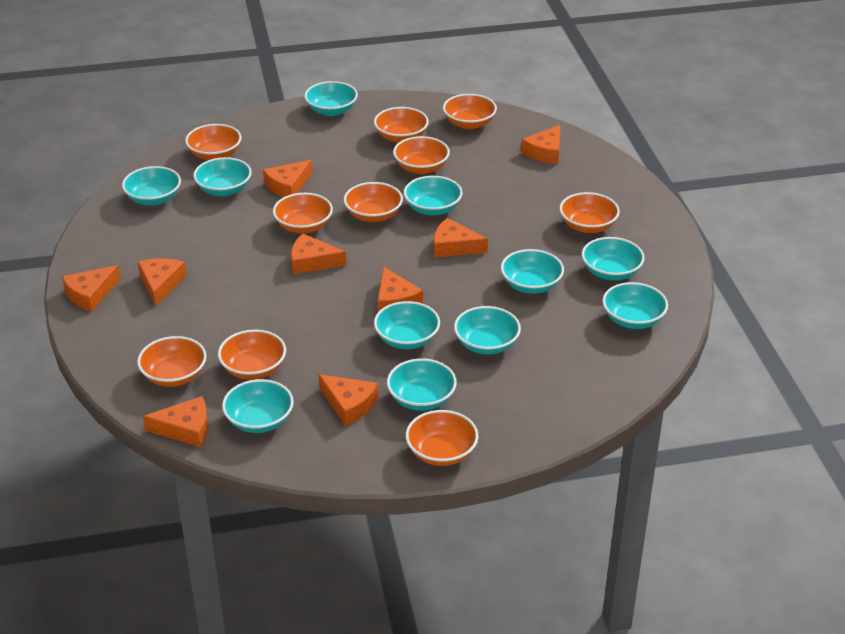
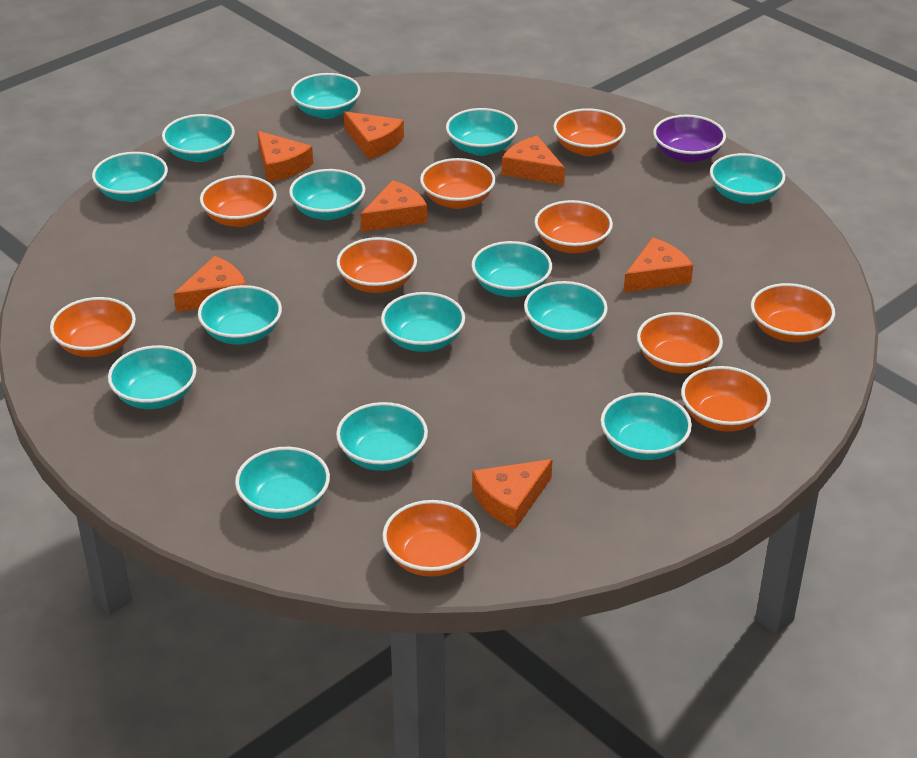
orange cheese: 9 -> 7
purple bowl: 0 -> 1
turquoise bowl: 11 -> 14

